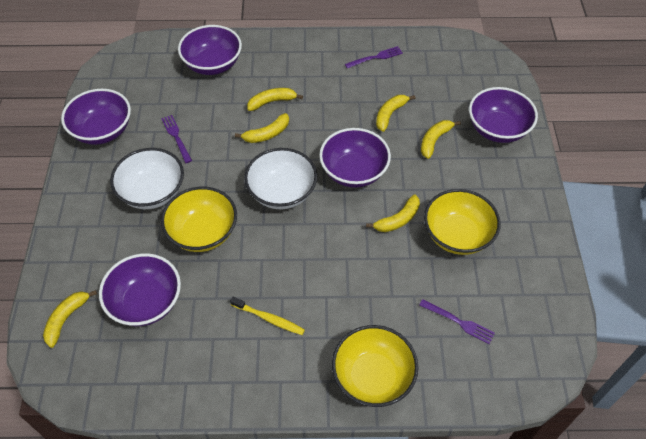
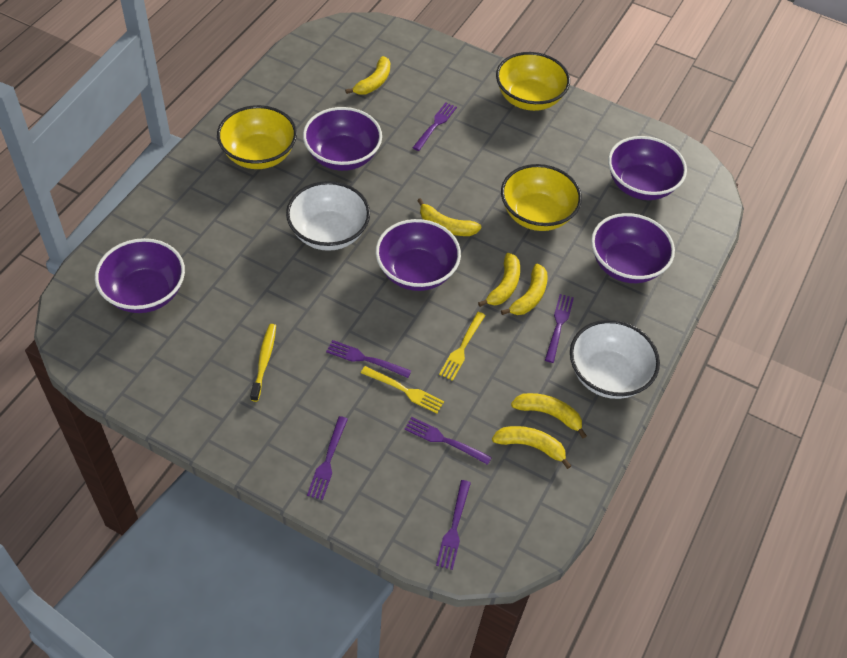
purple fork: 3 -> 6
yellow fork: 0 -> 2

